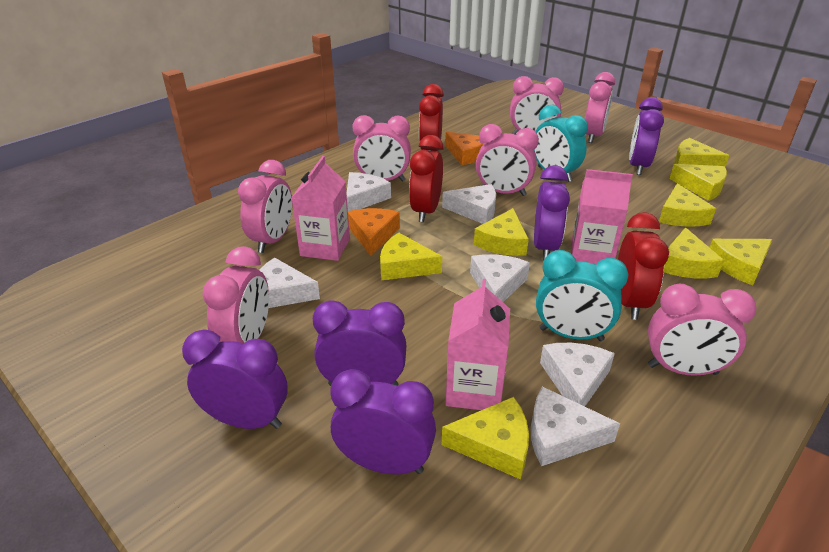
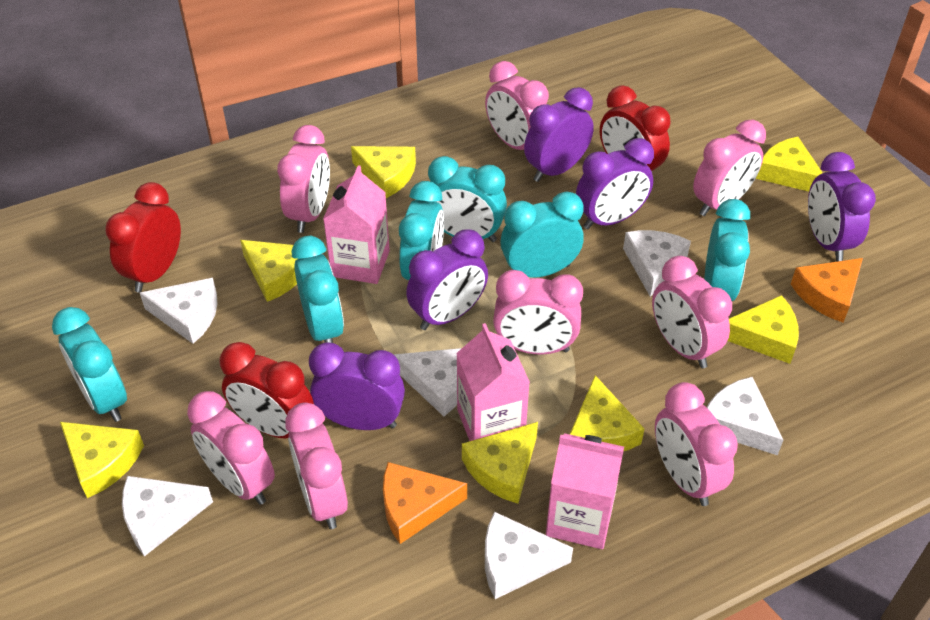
pink clock: 7 -> 8
turquoise clock: 2 -> 6
yellow cheese: 8 -> 7

